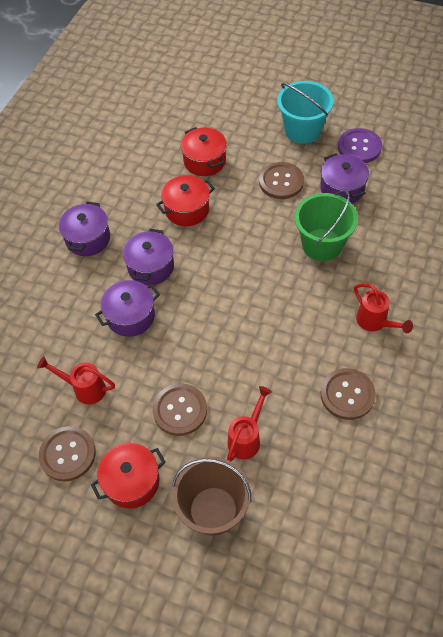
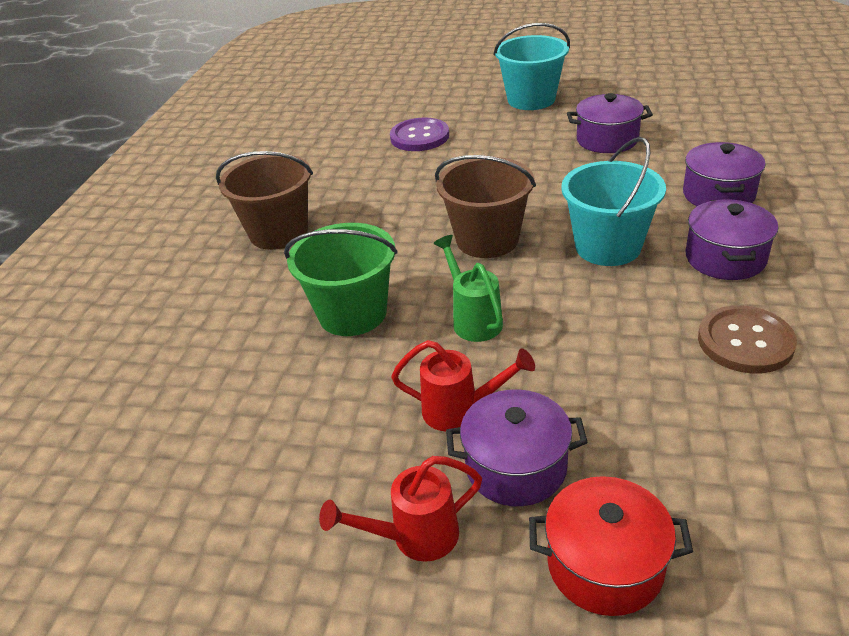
brown bucket: 1 -> 2
brown button: 4 -> 1
green watering can: 0 -> 1
red pot: 3 -> 1
red watering can: 3 -> 2
turquoise bucket: 1 -> 2

